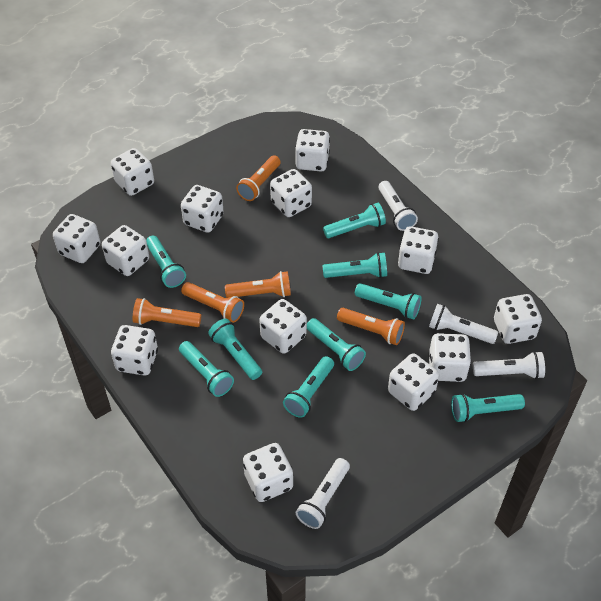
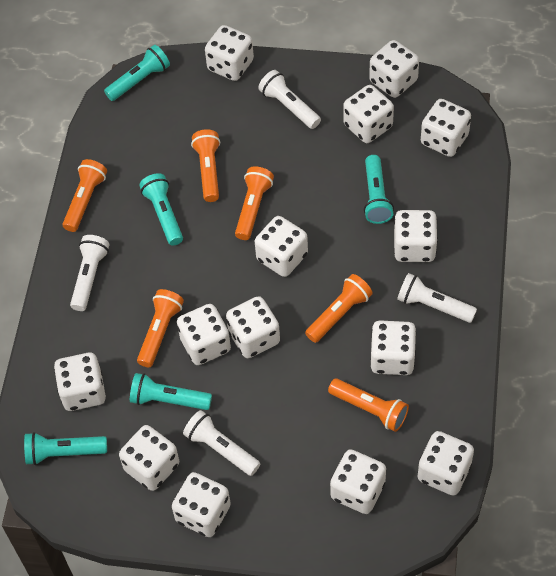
orange flashlight: 5 -> 6
turquoise flashlight: 9 -> 5
white dice: 13 -> 14

